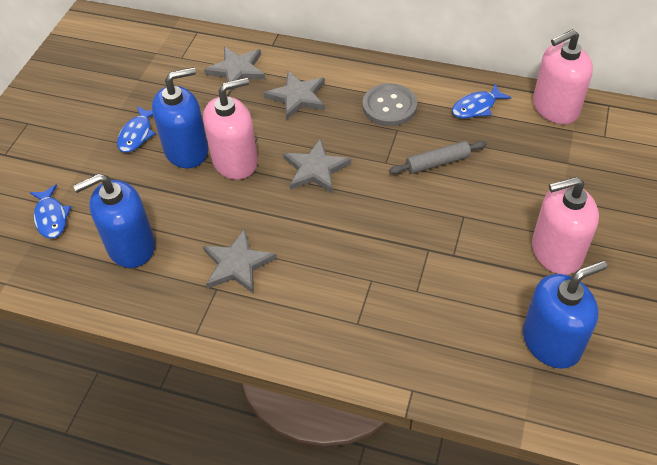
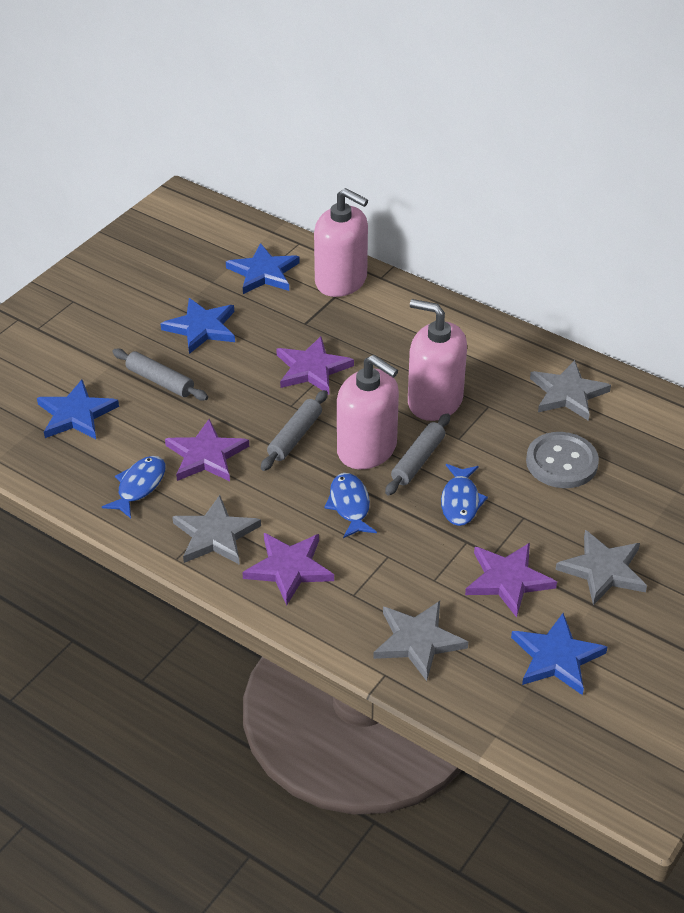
blue soap dispenser: 3 -> 0
blue star: 0 -> 4
grey rolling pin: 1 -> 3
purple star: 0 -> 4

